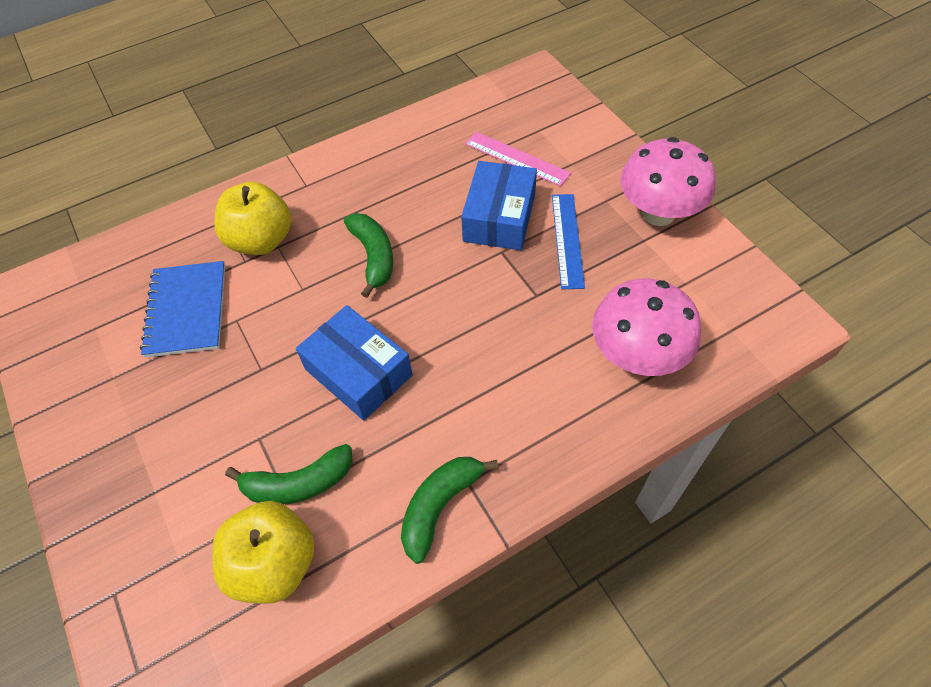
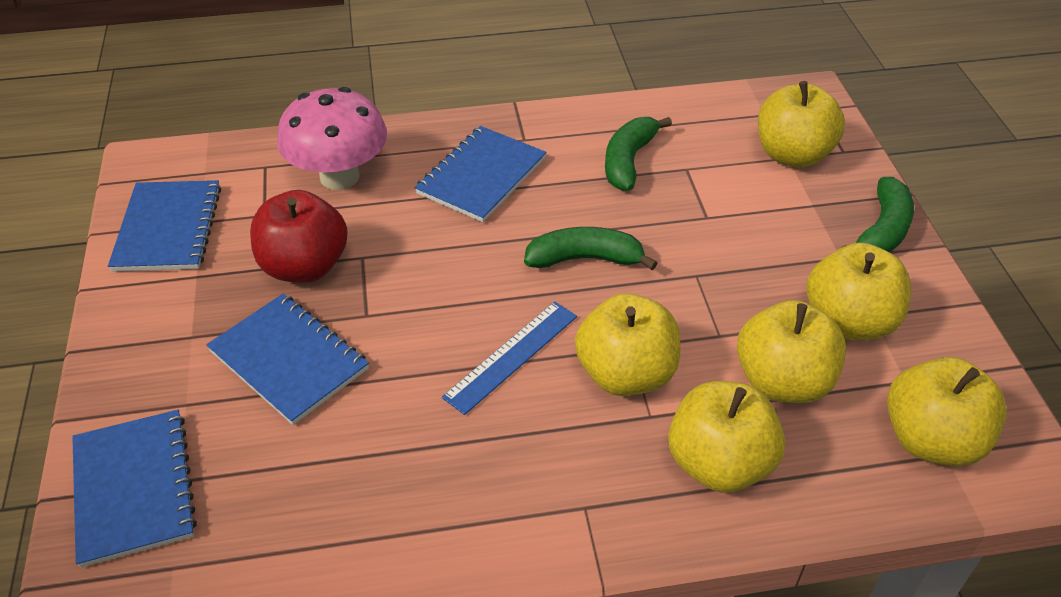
blue box: 2 -> 0
blue notebook: 1 -> 4
pink mushroom: 2 -> 1
pink ruler: 1 -> 0
red apple: 0 -> 1
yellow apple: 2 -> 6

